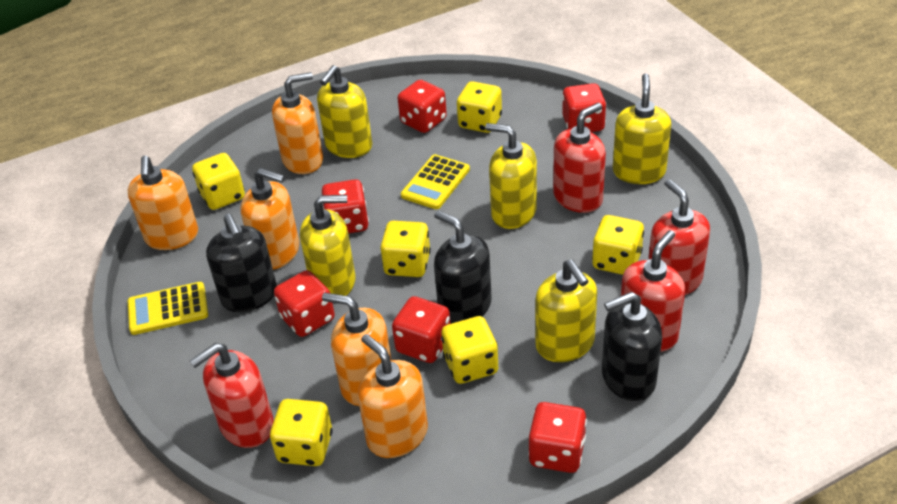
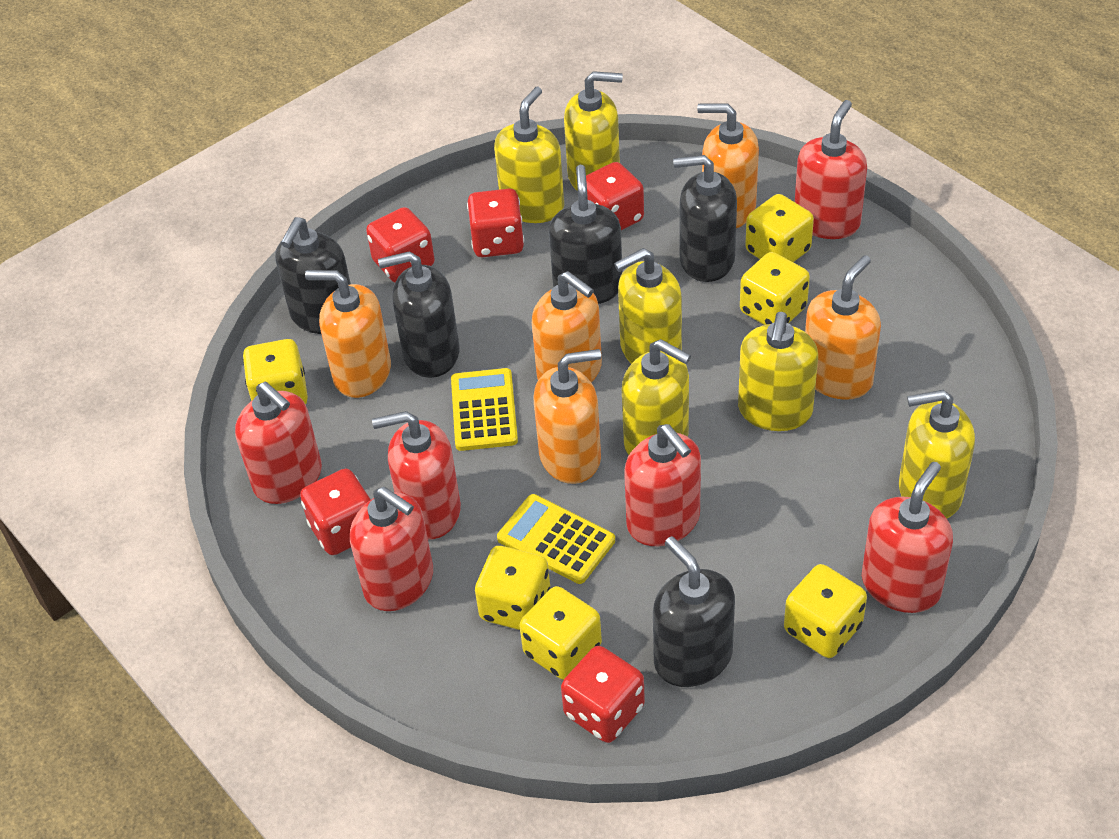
black soap dispenser: 3 -> 5
red dice: 6 -> 5
red soap dispenser: 4 -> 6
yellow soap dispenser: 5 -> 6

